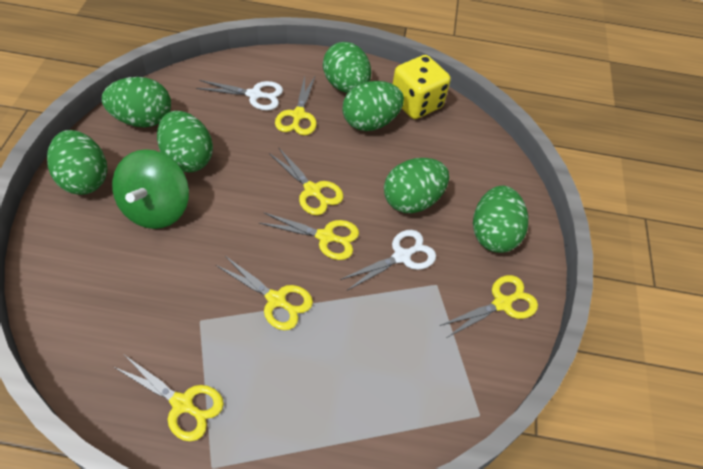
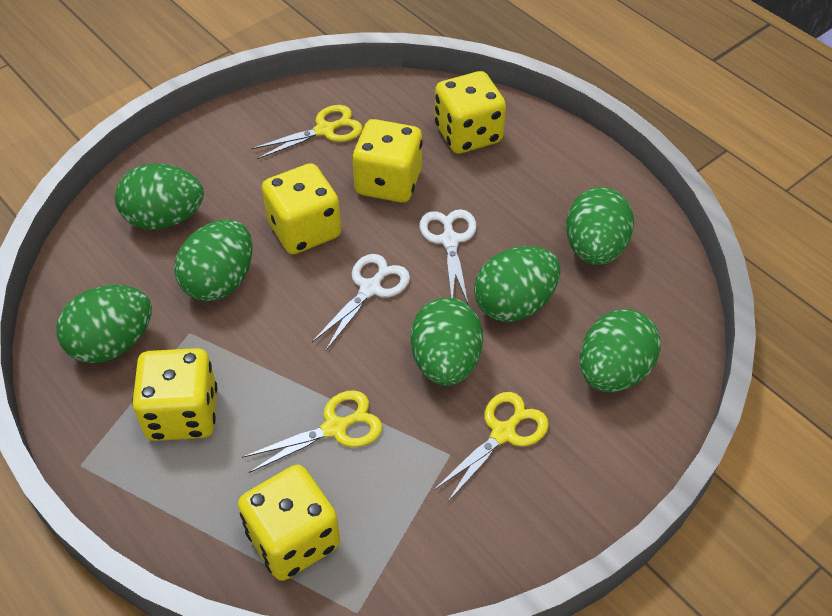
green spinning top: 1 -> 0
yellow dice: 1 -> 5
yellow scissors: 6 -> 3

